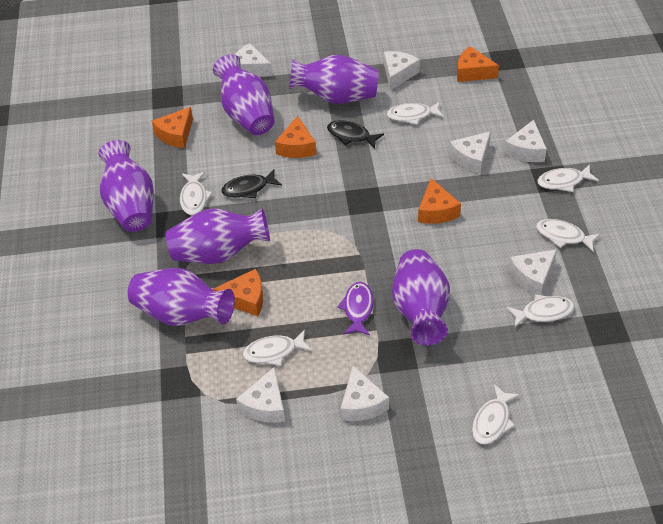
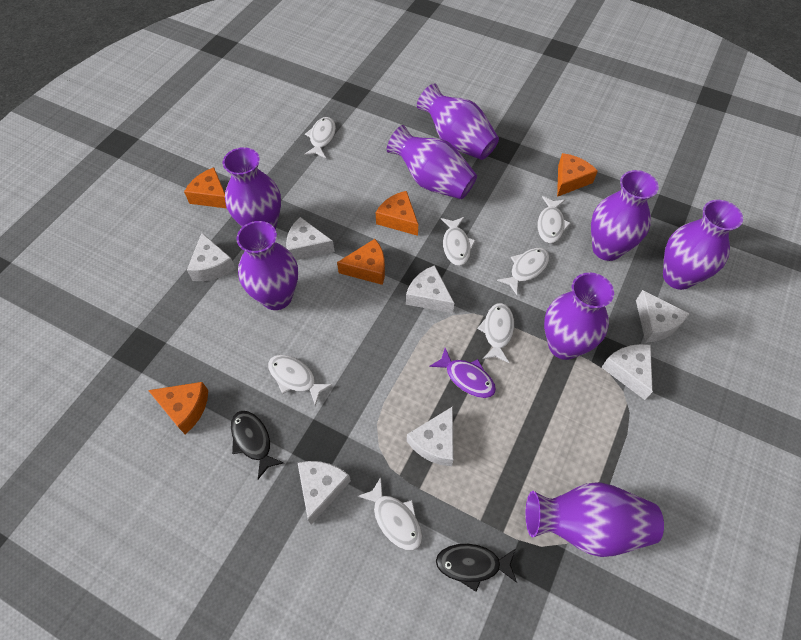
purple vase: 6 -> 8

